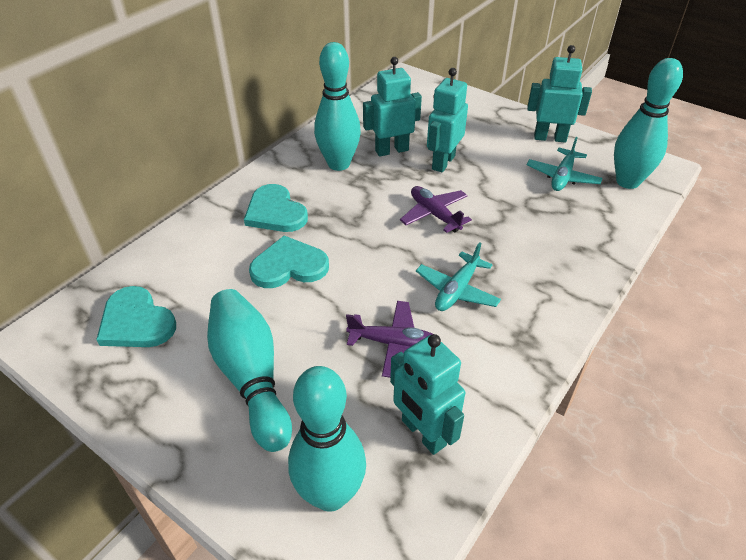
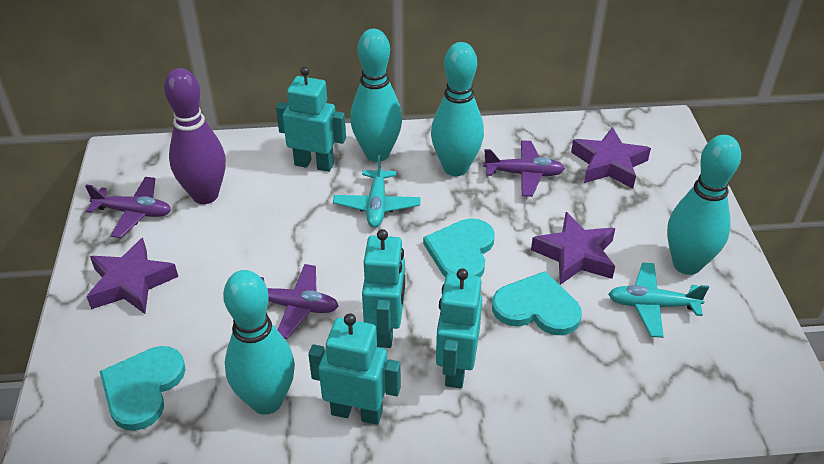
purple bowling pin: 0 -> 1
purple plane: 2 -> 3
purple star: 0 -> 3

